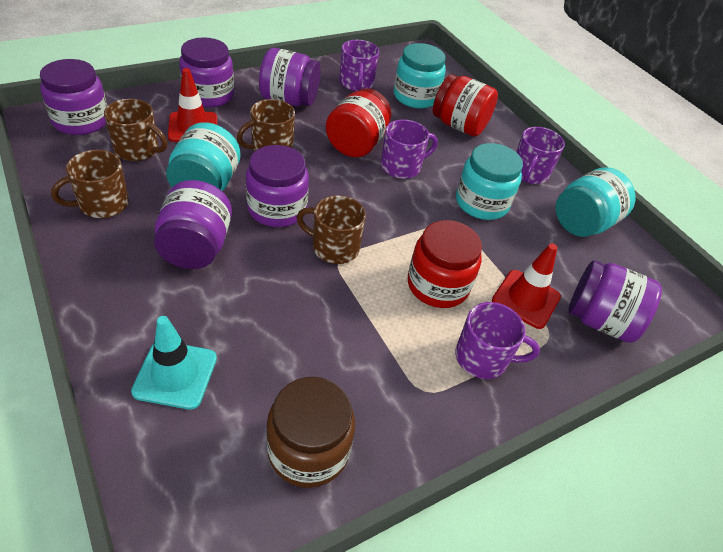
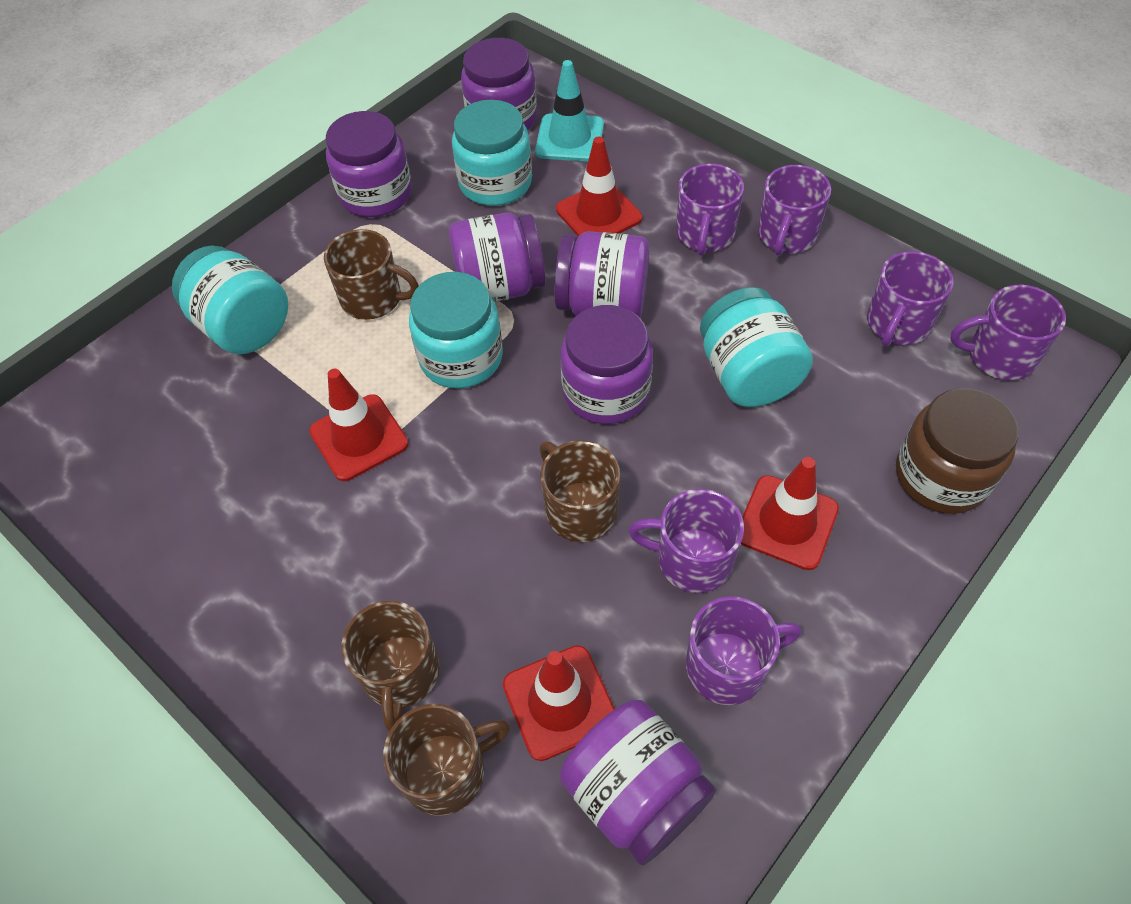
purple mug: 4 -> 6
red jar: 3 -> 0
red traffic cone: 2 -> 4

